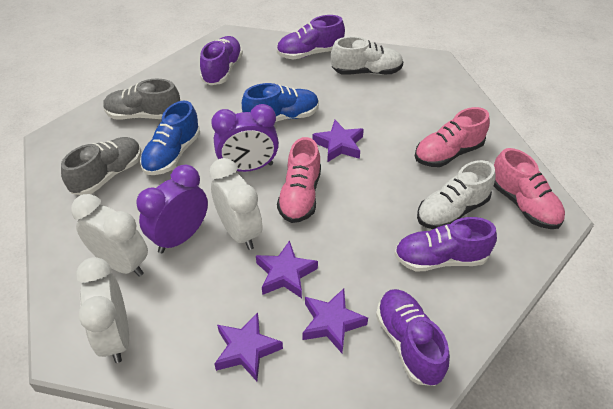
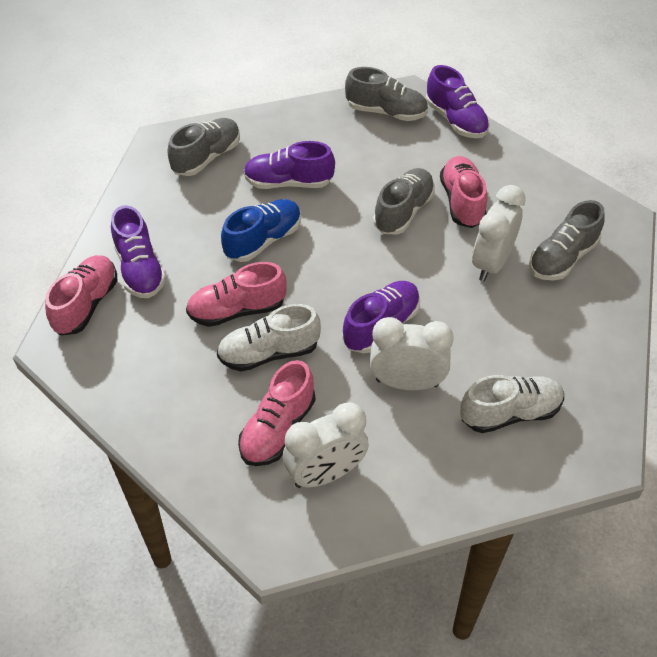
blue shoe: 2 -> 1
grey shoe: 2 -> 4
pink shoe: 3 -> 4
purple clock: 2 -> 0
purple star: 4 -> 0

